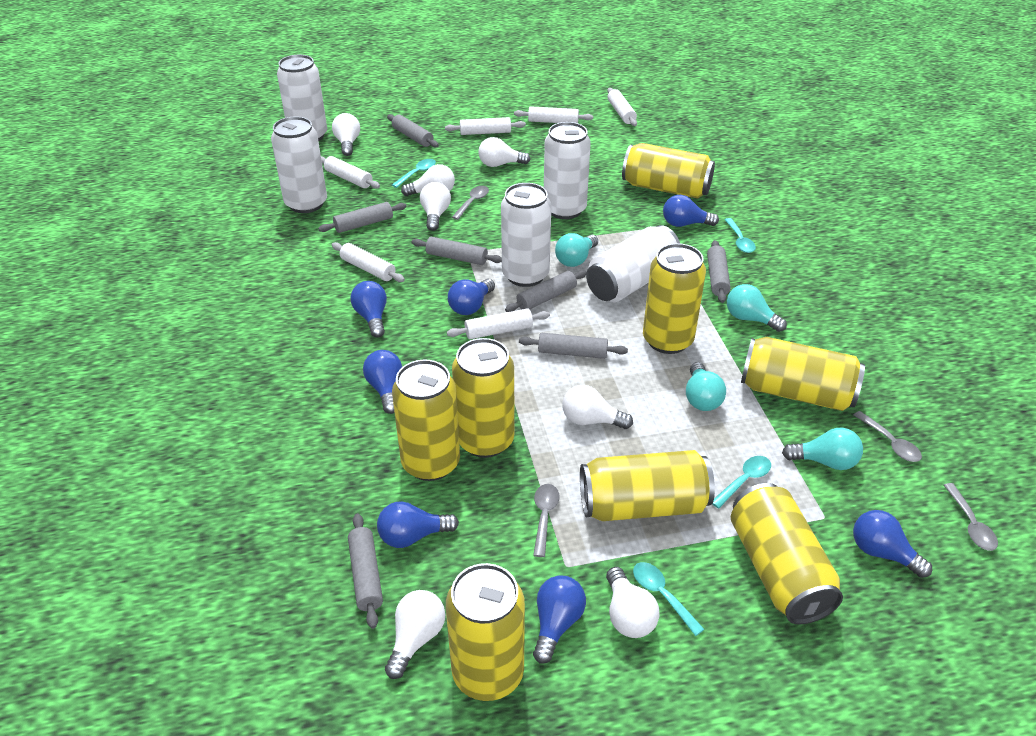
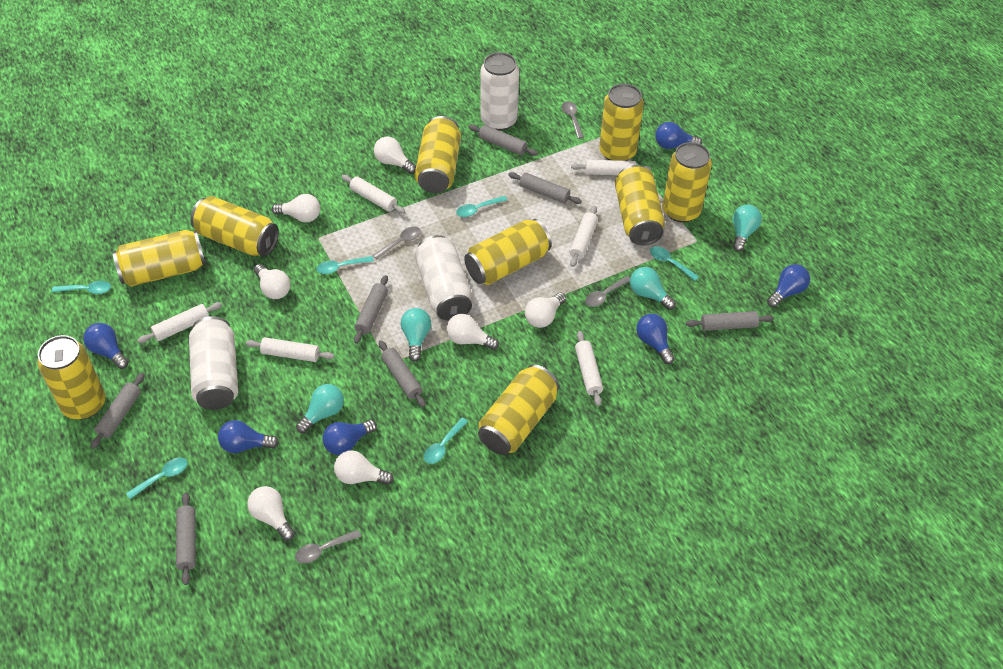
blue light bulb: 7 -> 6
turquoise spoon: 4 -> 6
white can: 5 -> 3
yellow can: 8 -> 9

